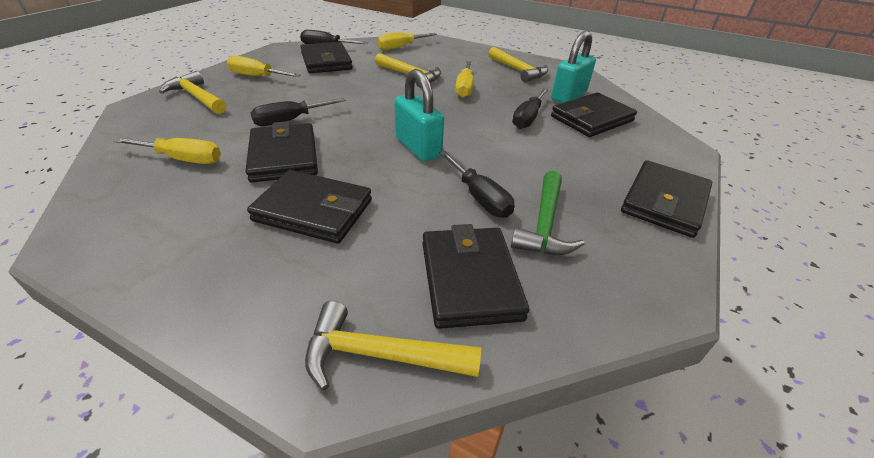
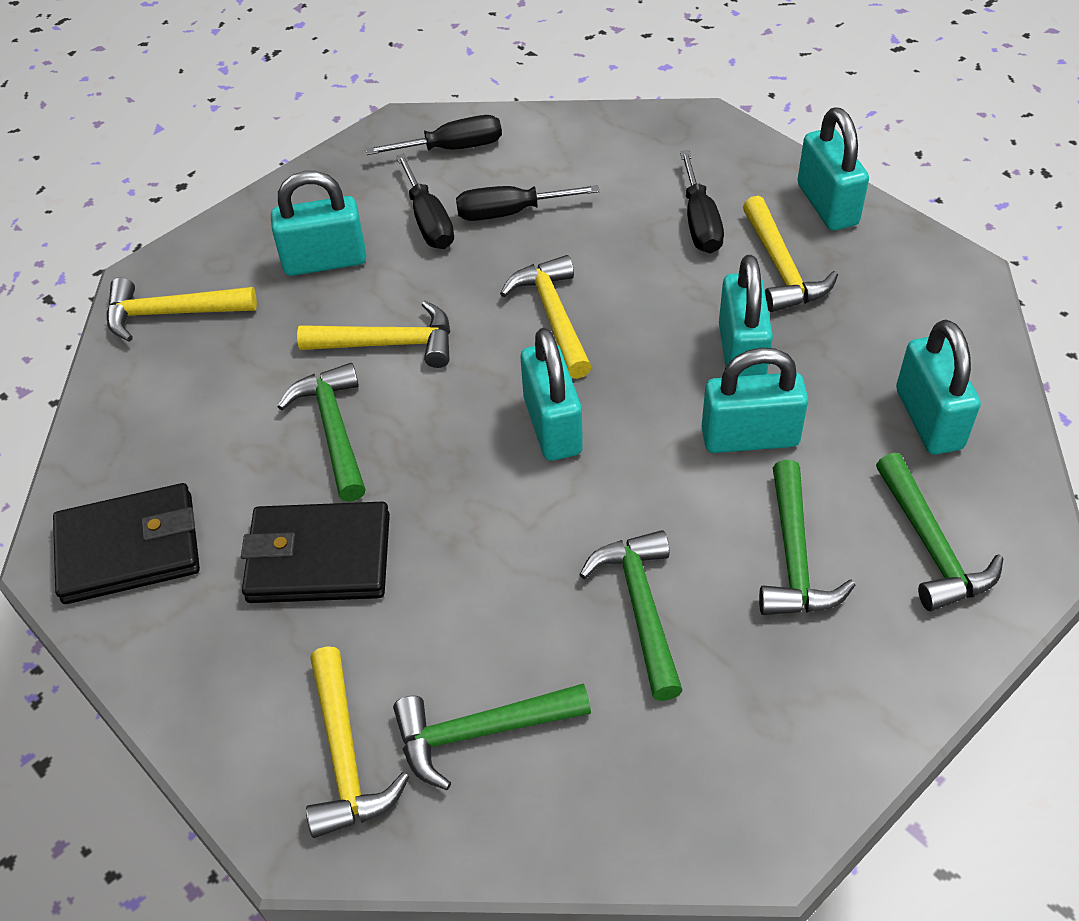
black wallet: 6 -> 2
green hammer: 1 -> 5
turquoise padlock: 2 -> 6
yellow hammer: 4 -> 5
yellow screwdriver: 4 -> 0

